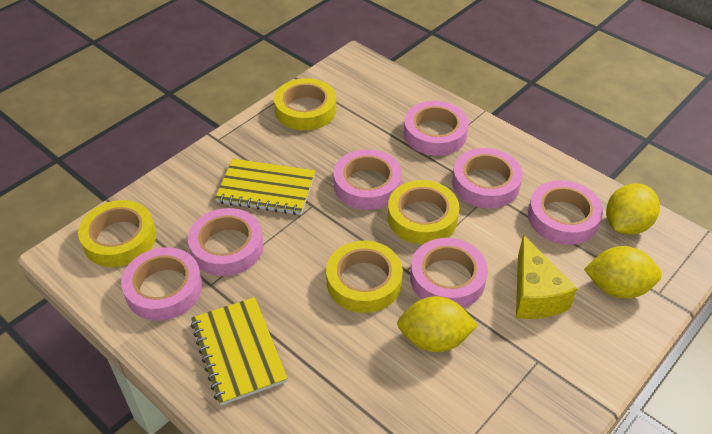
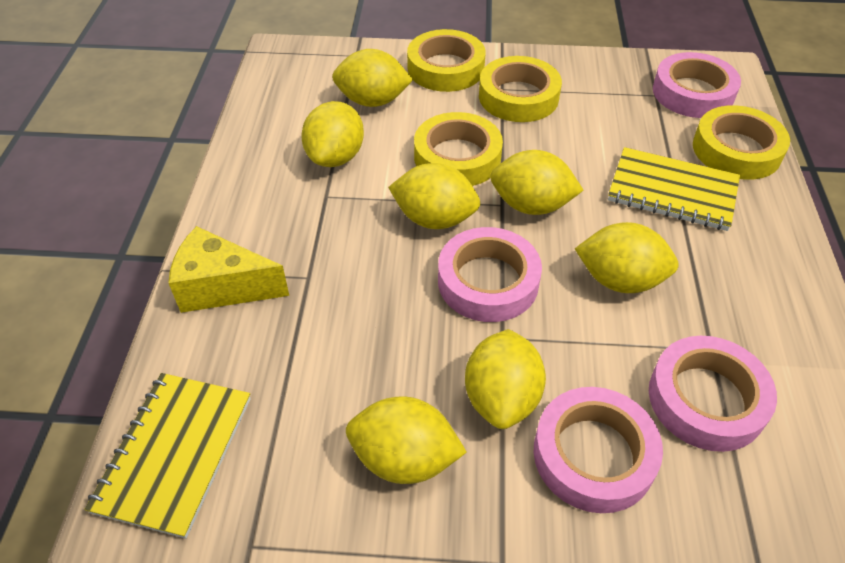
pink tape: 7 -> 4
yellow lemon: 3 -> 7

